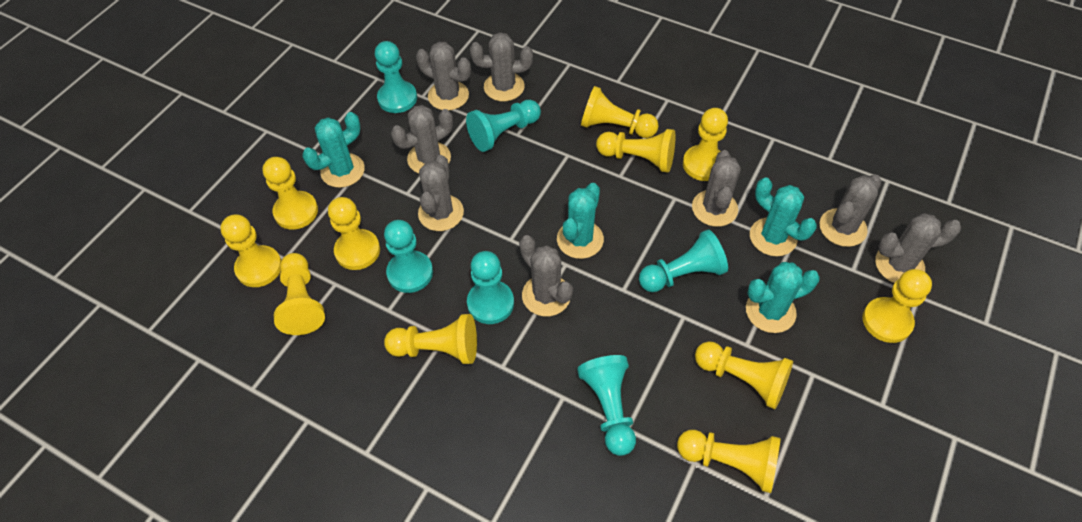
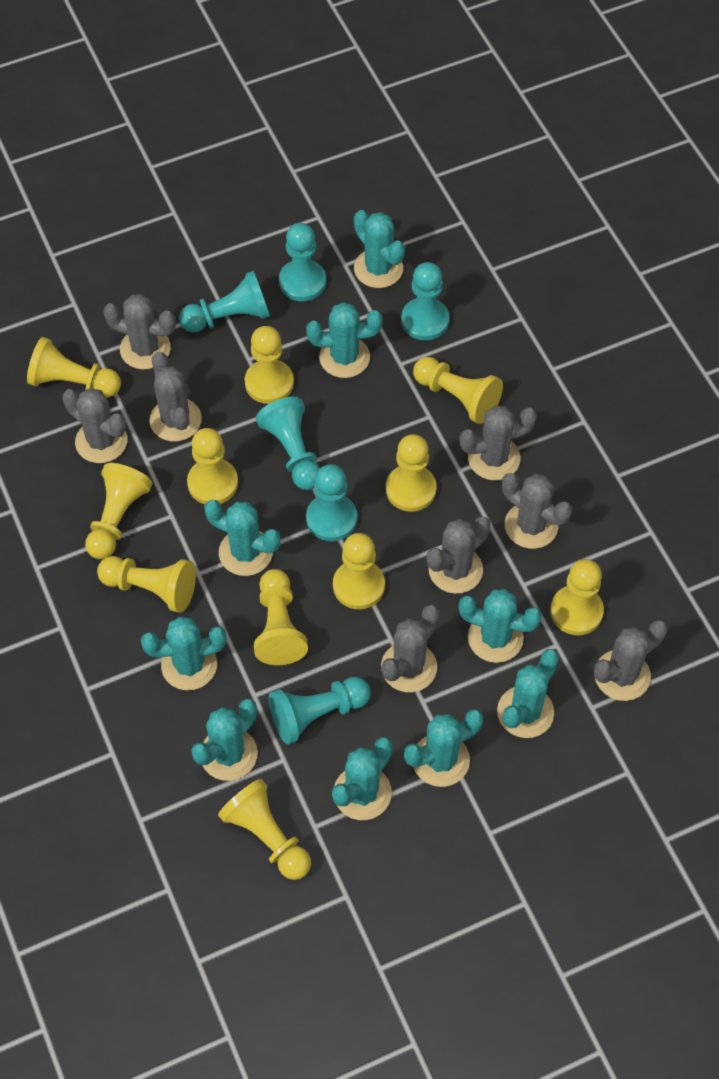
turquoise cactus: 4 -> 9

